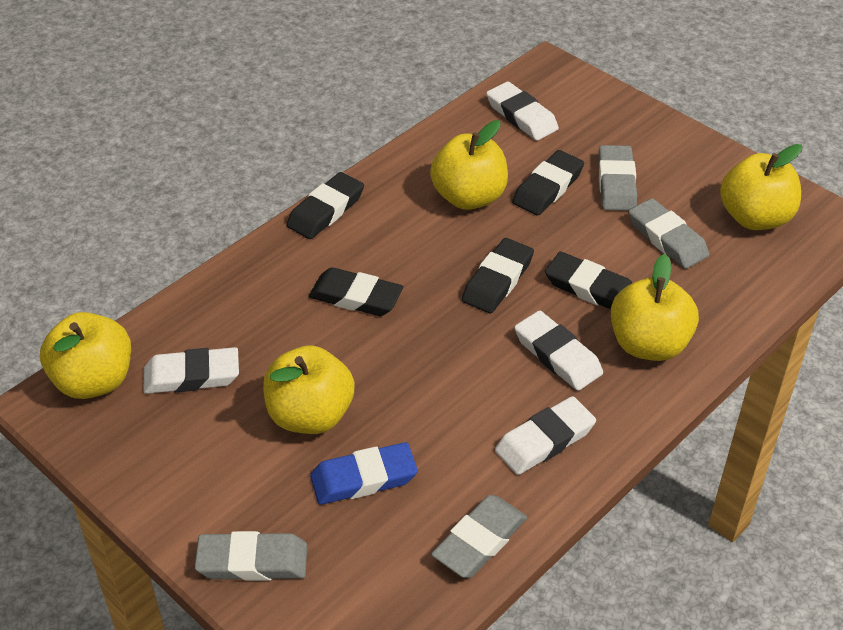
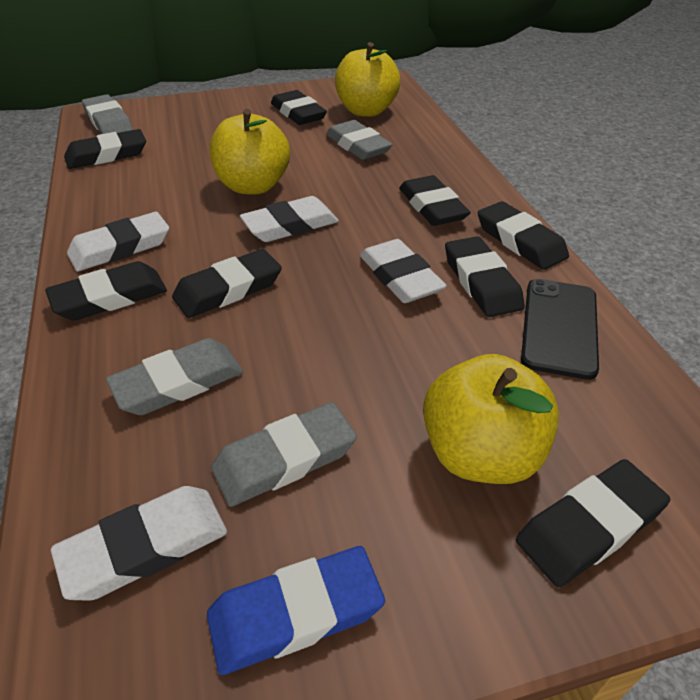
black eraser: 5 -> 8
black phone: 0 -> 1
yellow apple: 5 -> 3

